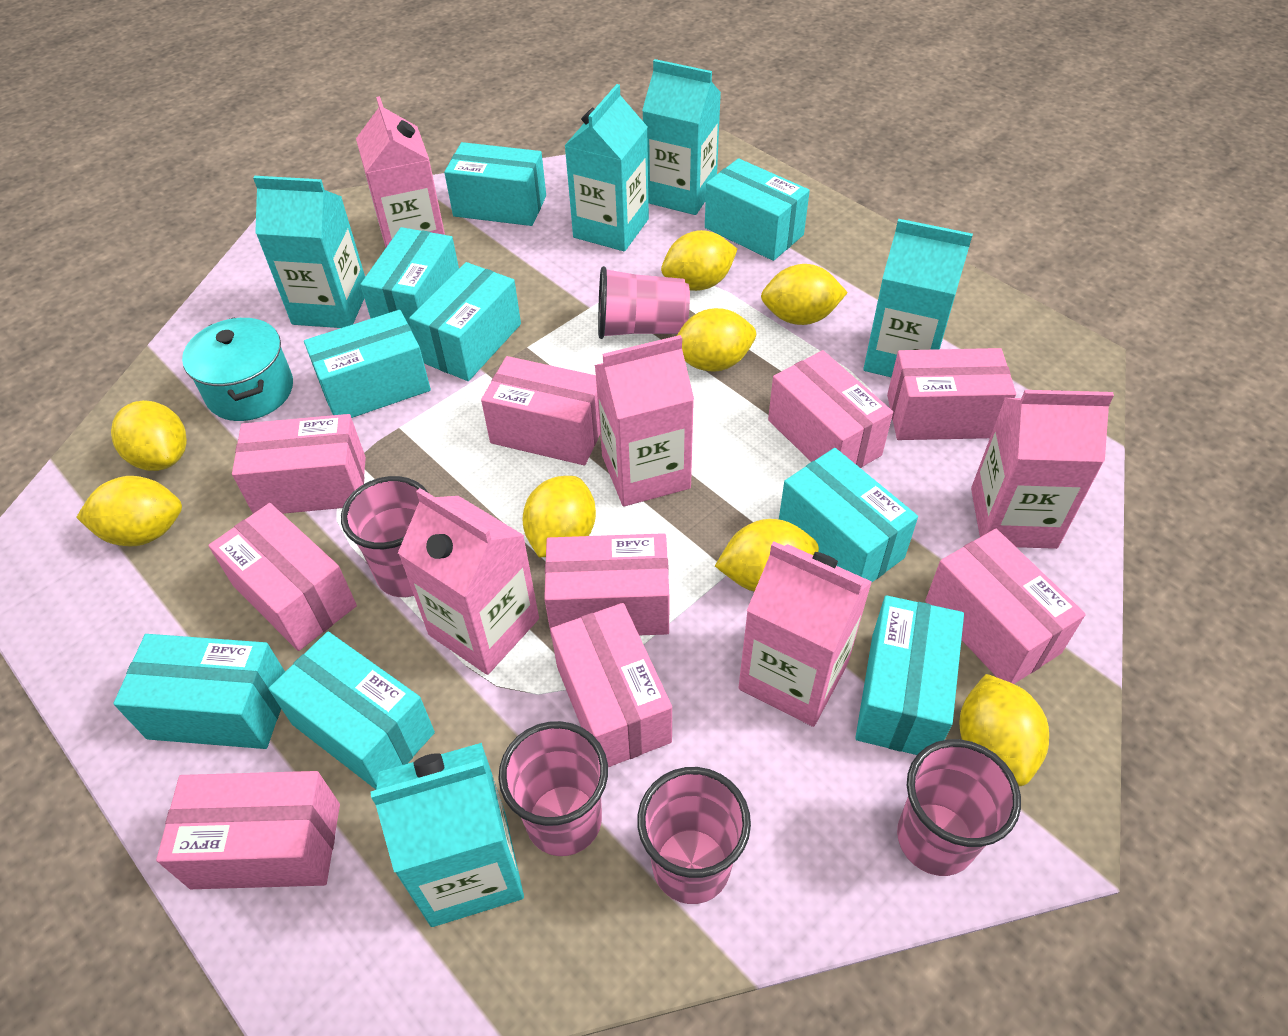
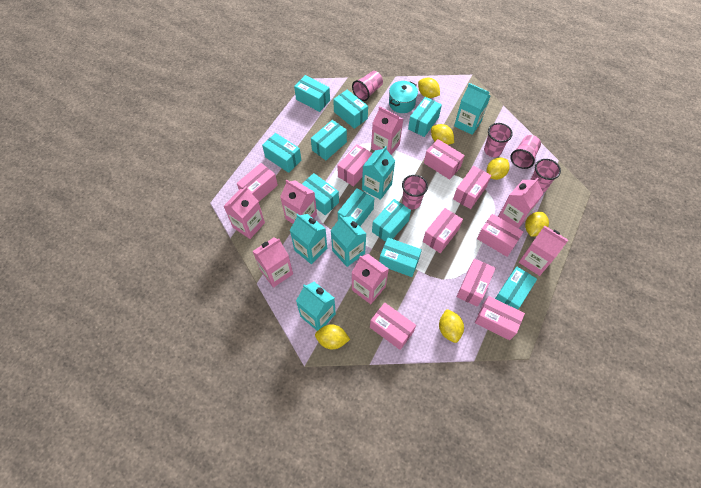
pink carton: 5 -> 7
turquoise box: 9 -> 10
yellow lemon: 8 -> 6

